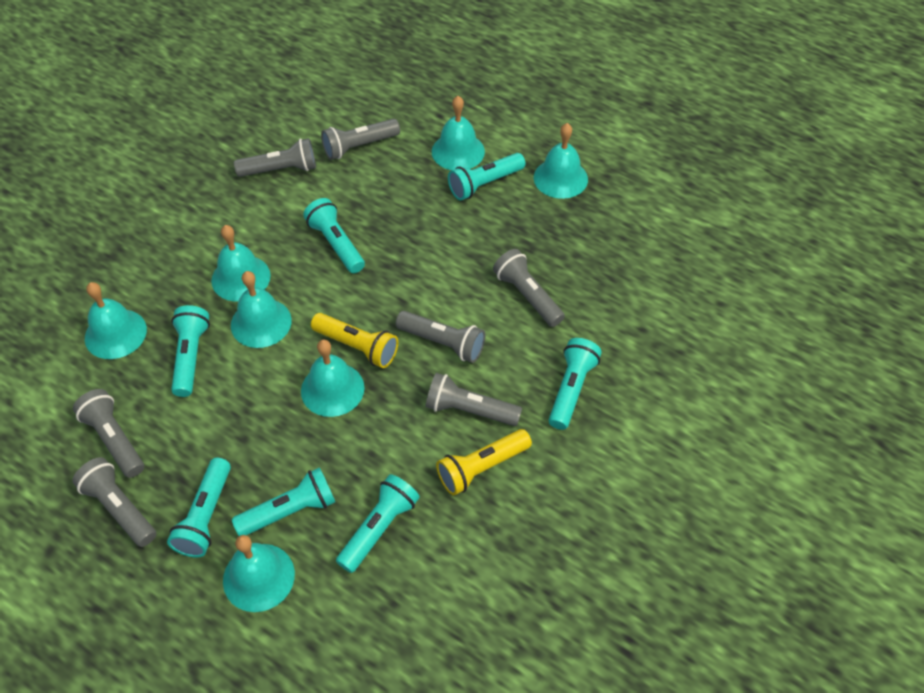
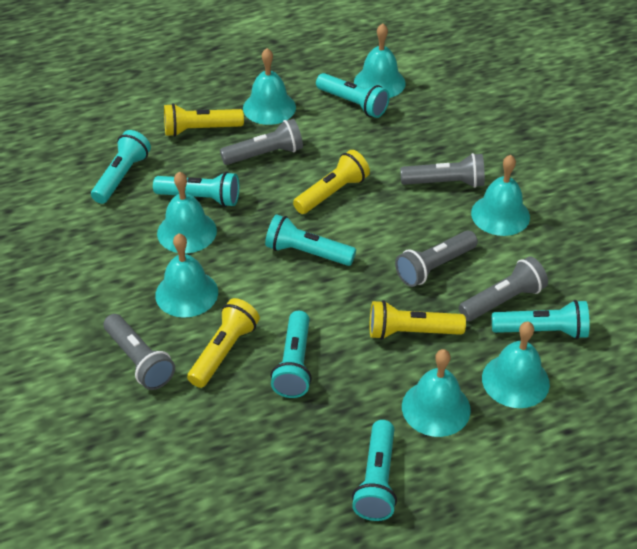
grey flashlight: 7 -> 5
yellow flashlight: 2 -> 4

